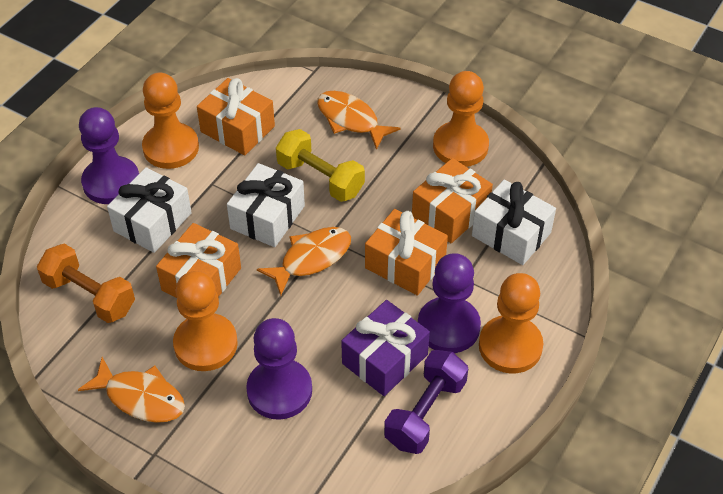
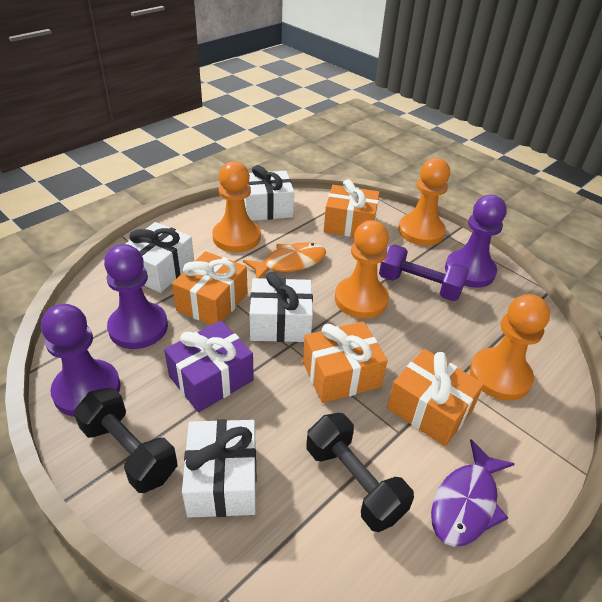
black dumbbell: 0 -> 2
orange dumbbell: 1 -> 0
orange fish: 3 -> 1
purple fish: 0 -> 1
white gift: 3 -> 4
yellow dumbbell: 1 -> 0

